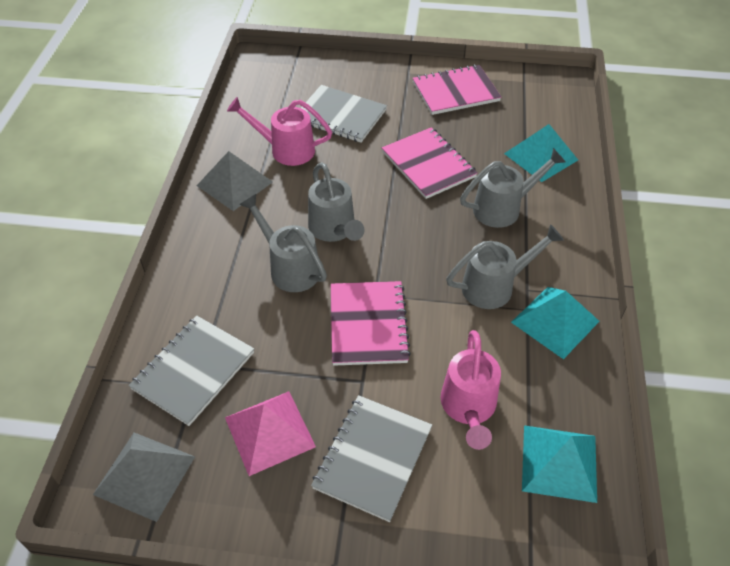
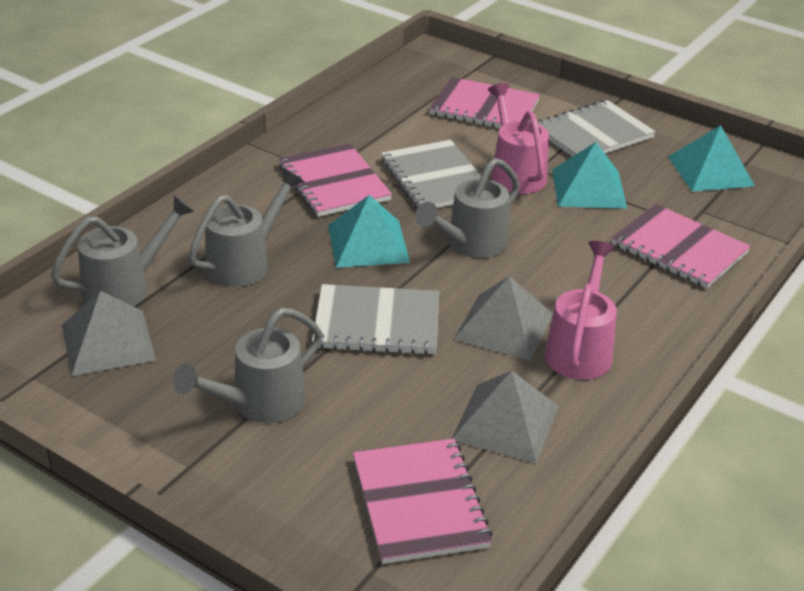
grey pyramid: 2 -> 3
pink notebook: 3 -> 4
pink pyramid: 1 -> 0

